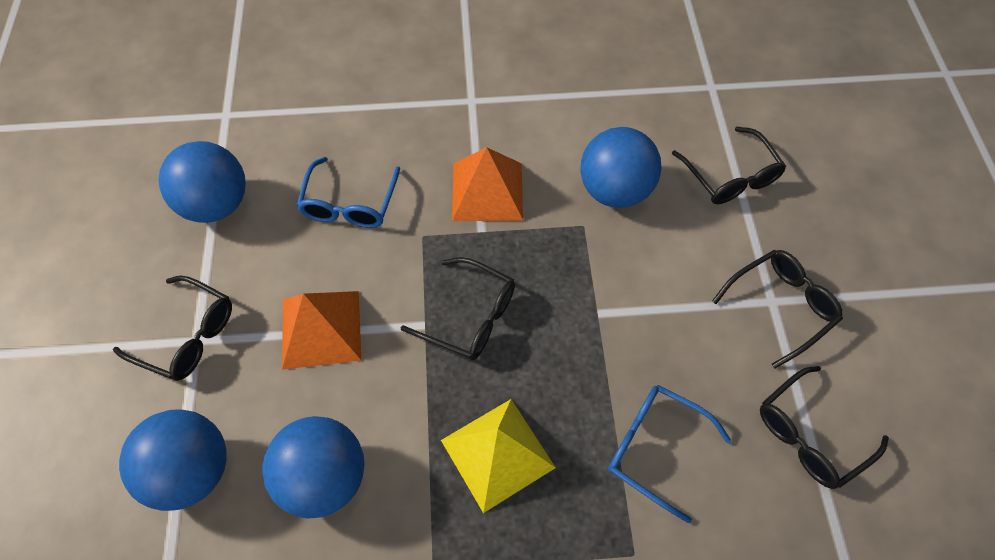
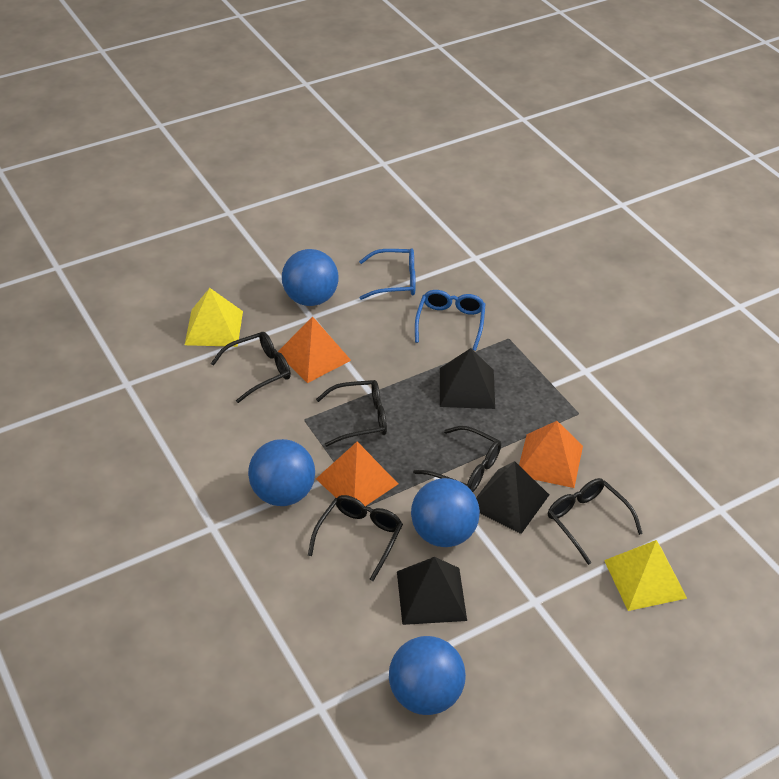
black pyramid: 0 -> 3
orange pyramid: 2 -> 3
yellow pyramid: 1 -> 2

